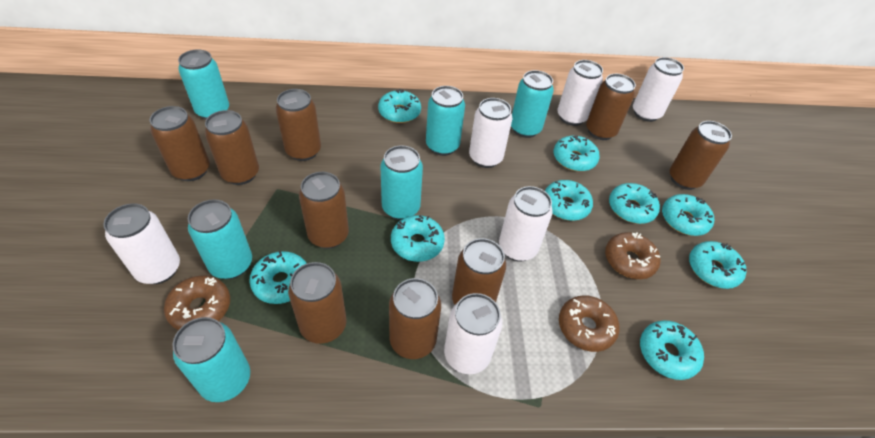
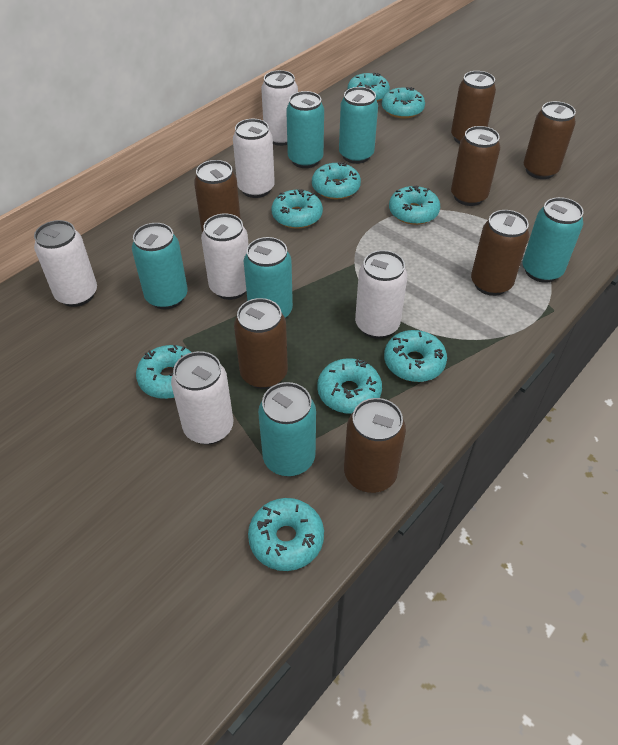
brown can: 9 -> 7
brown donut: 3 -> 0

